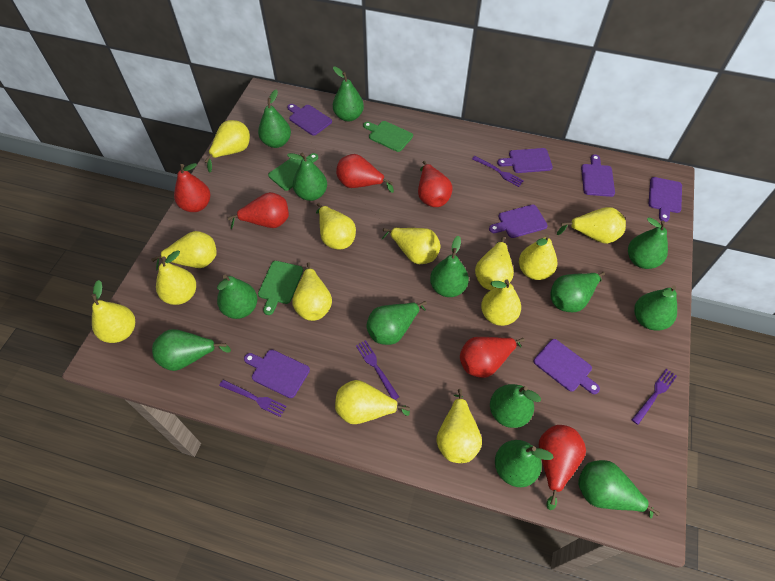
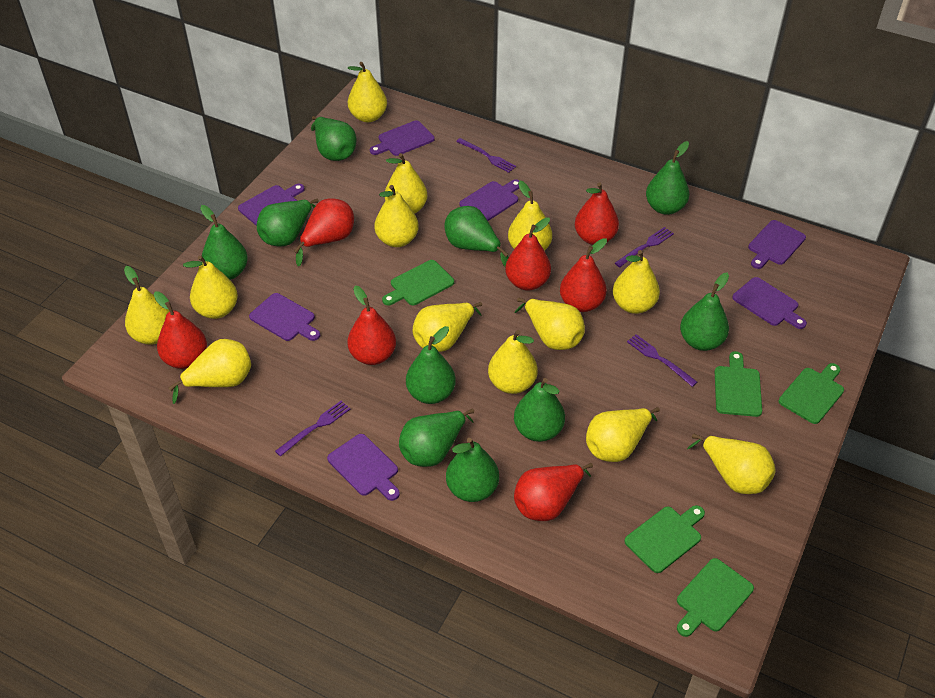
green cutting board: 3 -> 5
green pear: 13 -> 10
red pear: 6 -> 7

